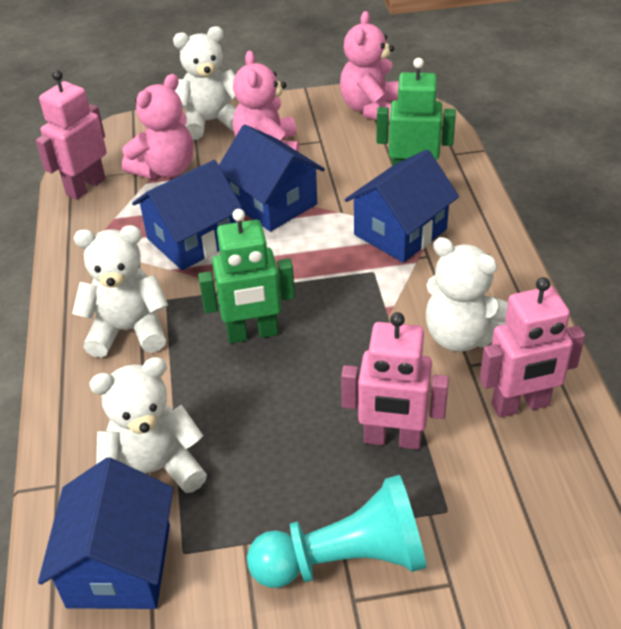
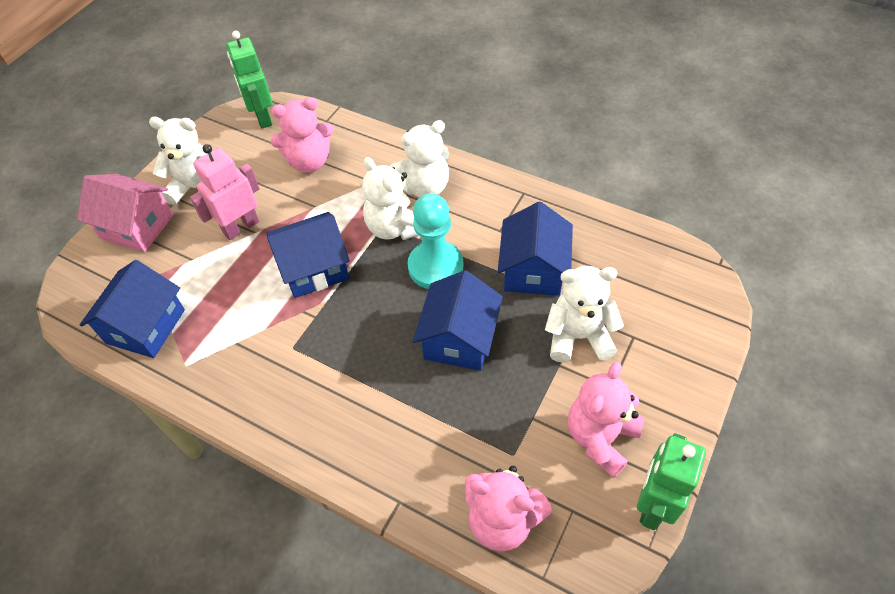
pink house: 0 -> 1
pink robot: 3 -> 1

